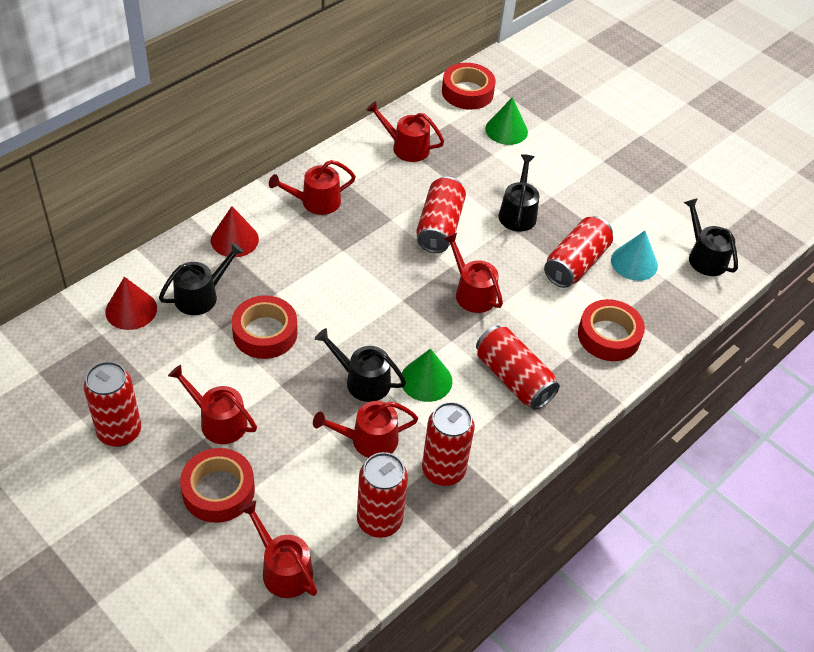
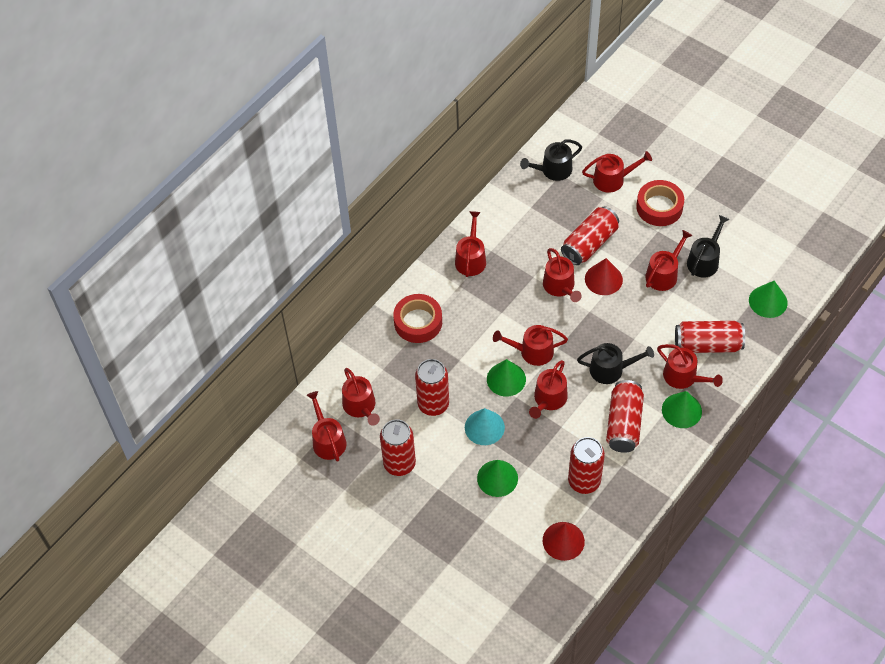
black watering can: 4 -> 3
green cone: 2 -> 4
red tape: 4 -> 2
red watering can: 6 -> 9

